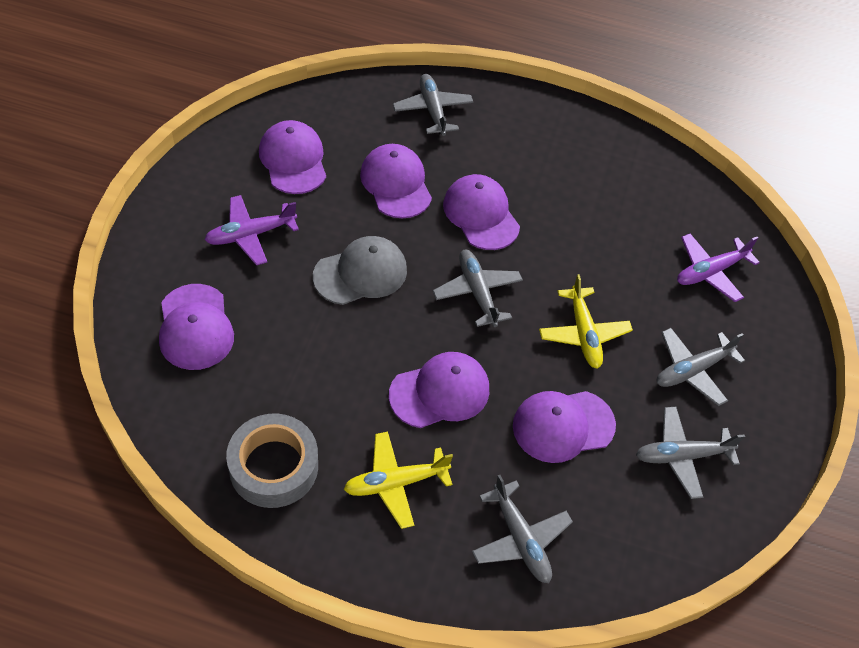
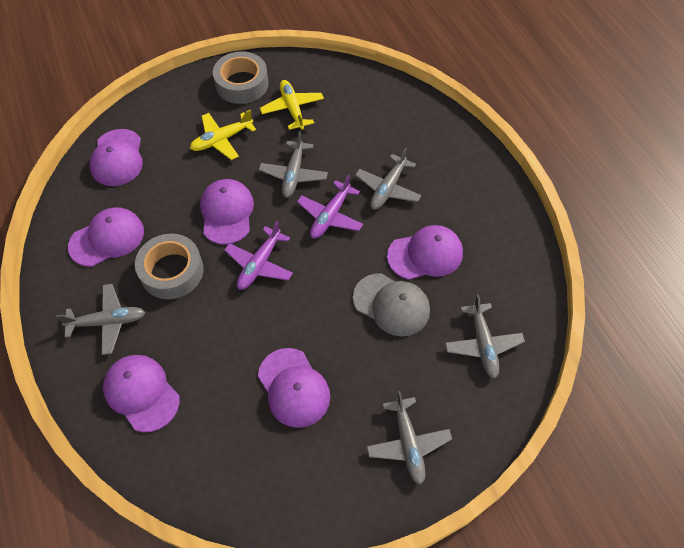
grey tape: 1 -> 2

